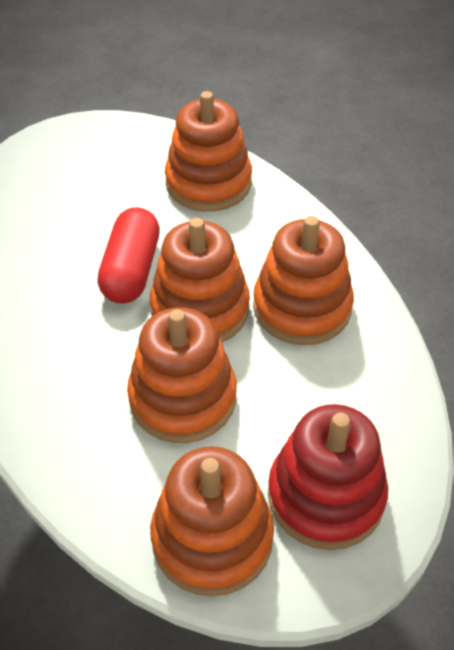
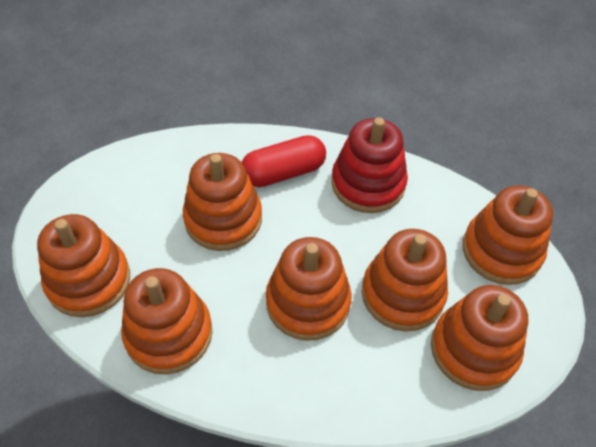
orange stacking toy: 5 -> 7

